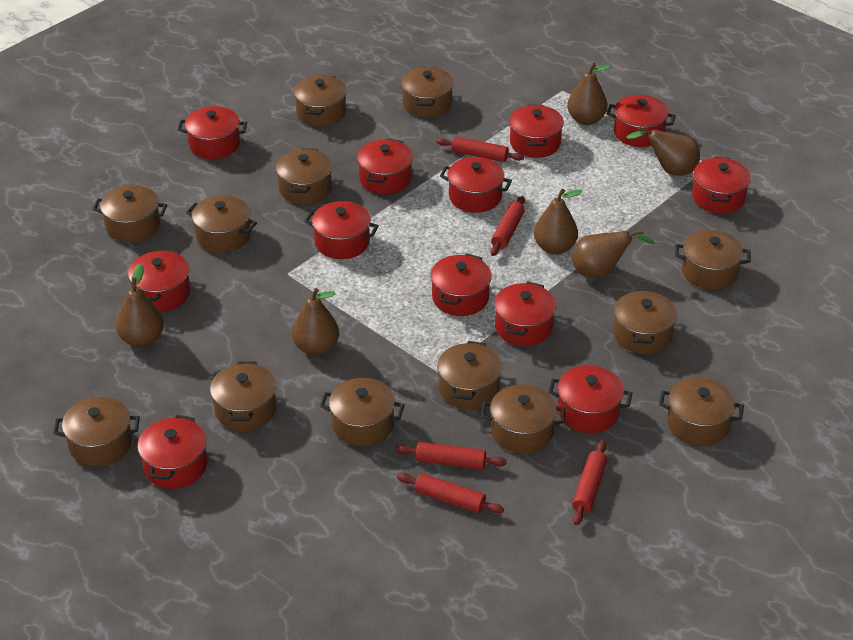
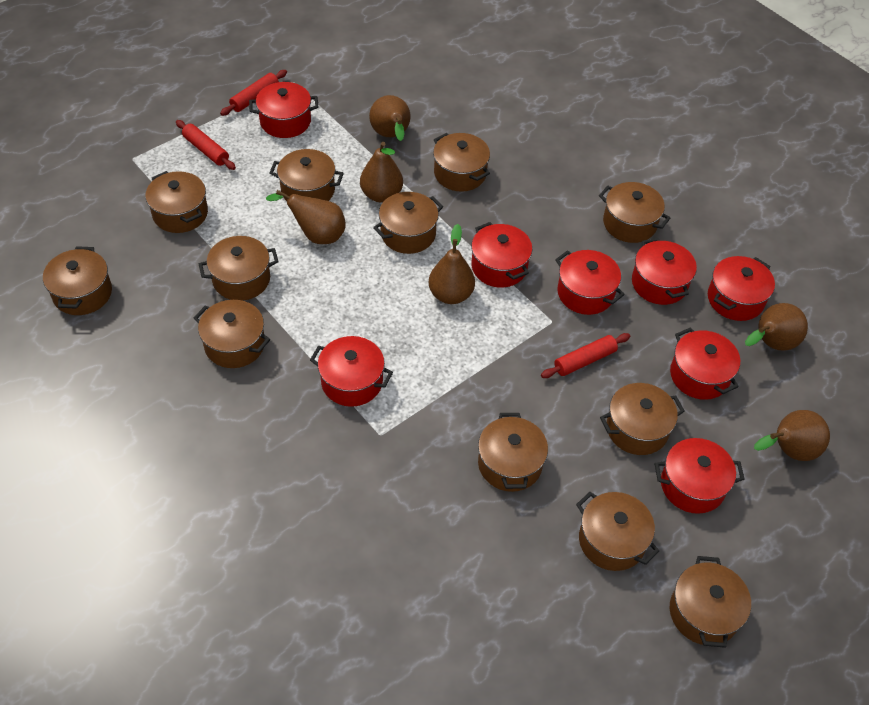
brown pot: 13 -> 12
red pot: 12 -> 8
red rolling pin: 5 -> 3

